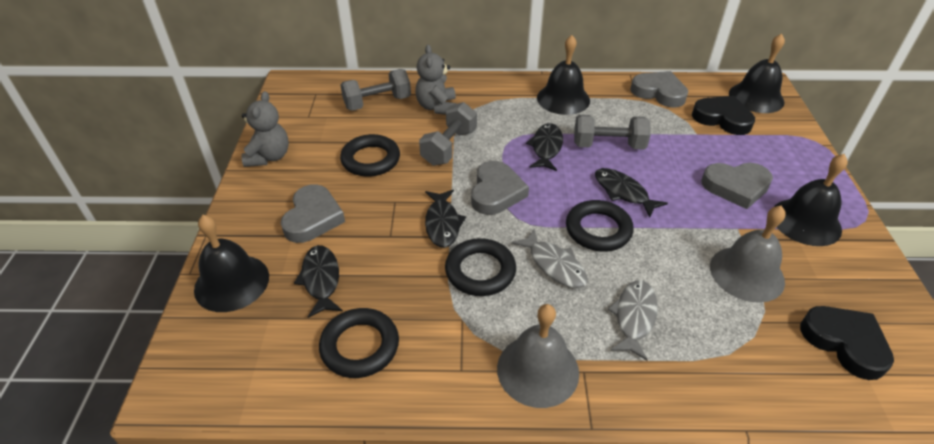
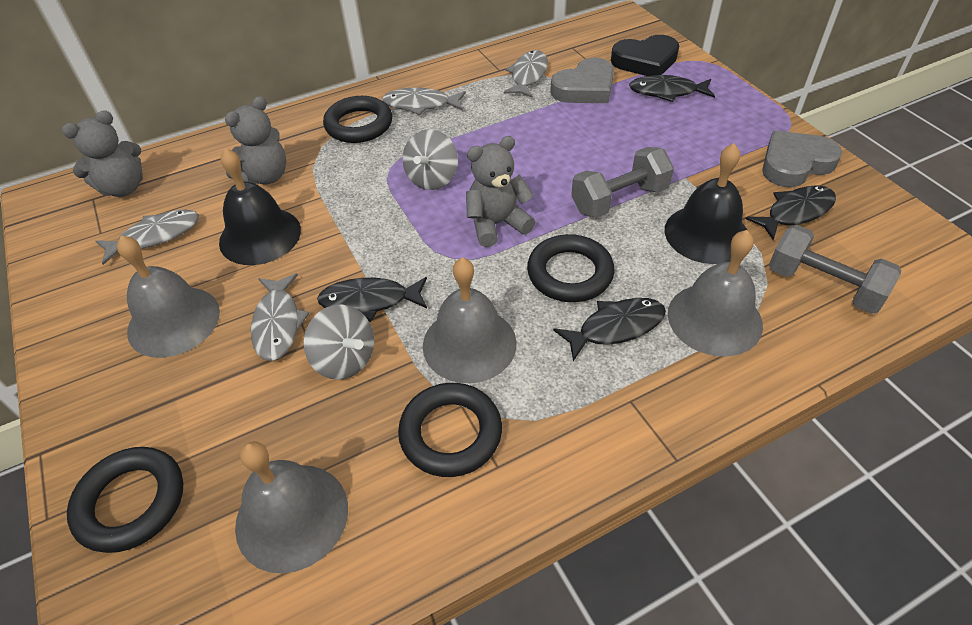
black bell: 4 -> 2
black heart: 2 -> 1
grey bell: 2 -> 4
grey dumbbell: 3 -> 2
grey fish: 2 -> 4
grey heart: 4 -> 2
grey spinning top: 0 -> 2
grey teddy bear: 2 -> 3

